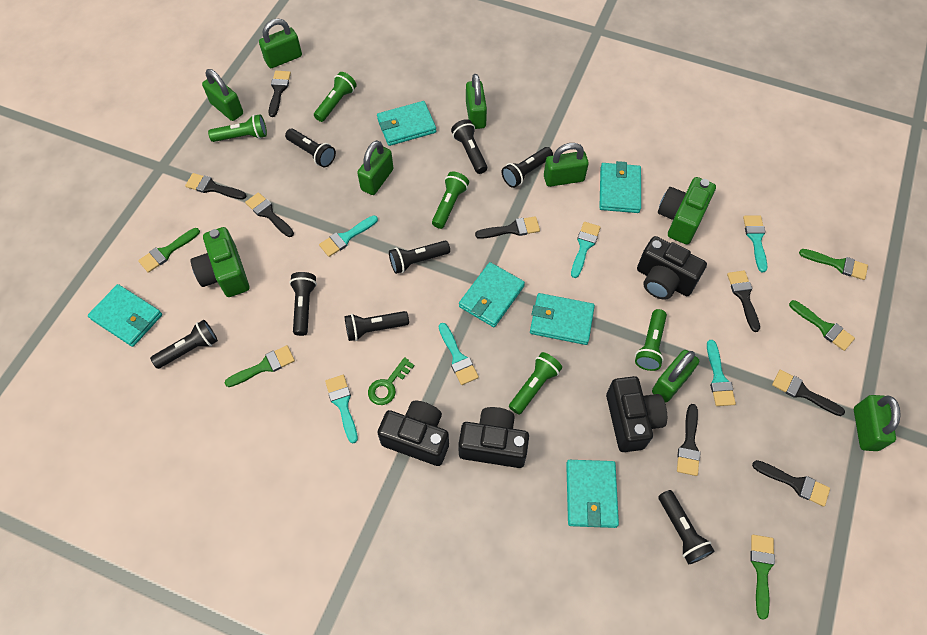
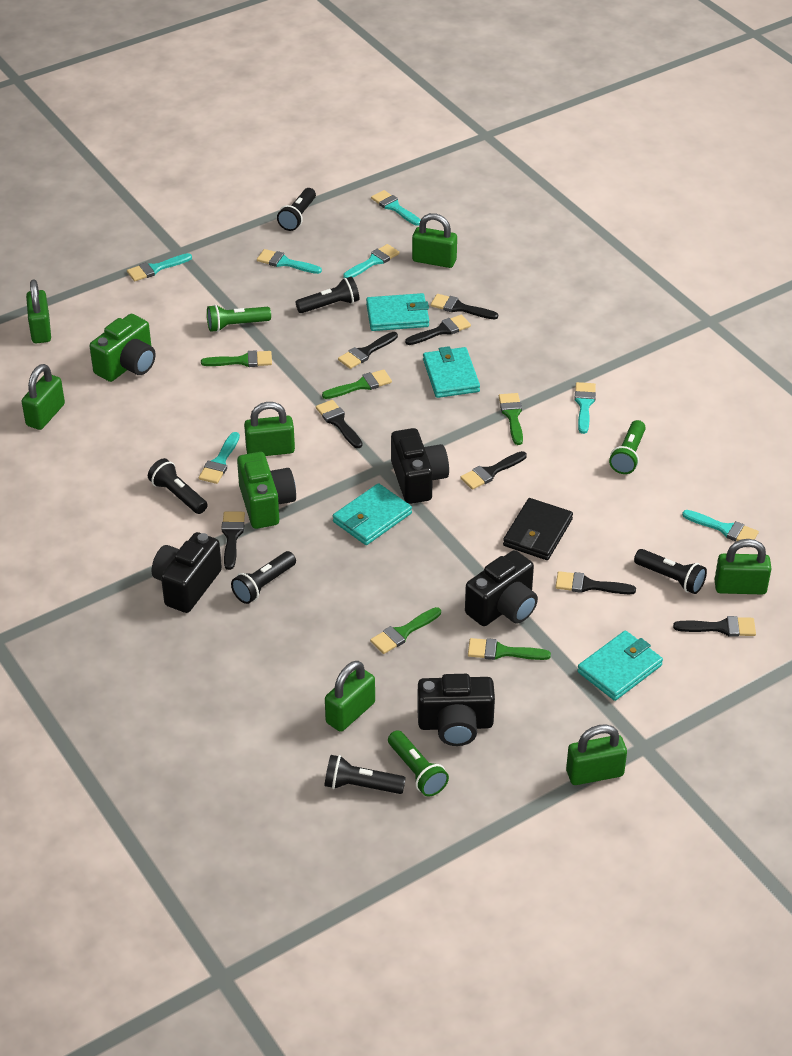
black flashlight: 8 -> 6
black wallet: 0 -> 1
green flashlight: 5 -> 3
green key: 1 -> 0
turquoise brush: 6 -> 7
turquoise wallet: 6 -> 4

